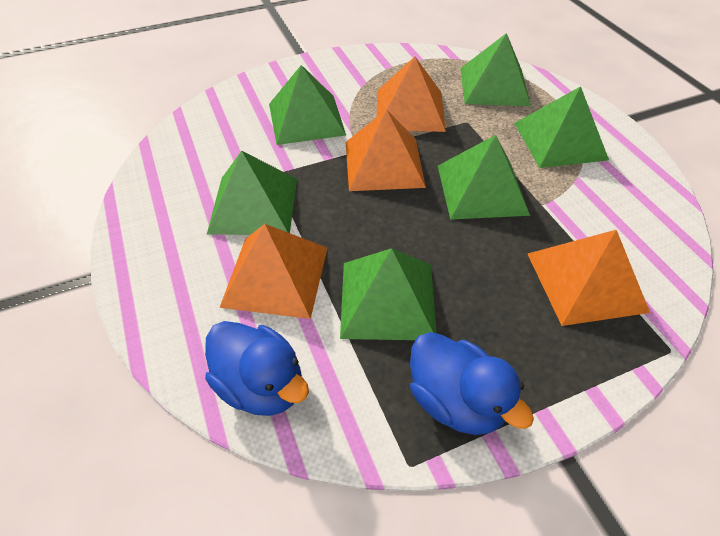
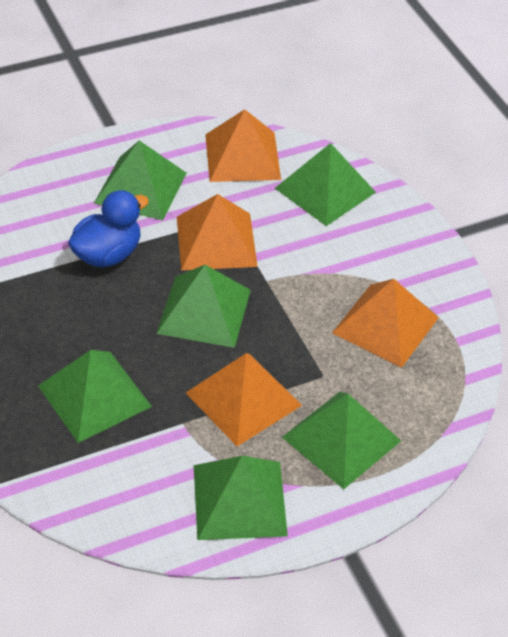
blue duck: 2 -> 1

